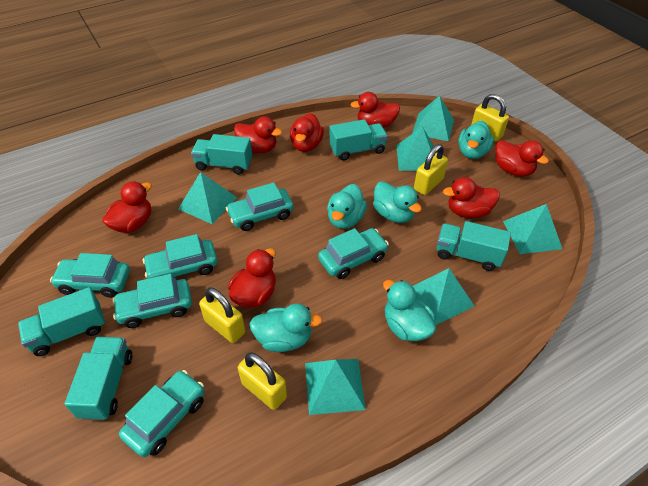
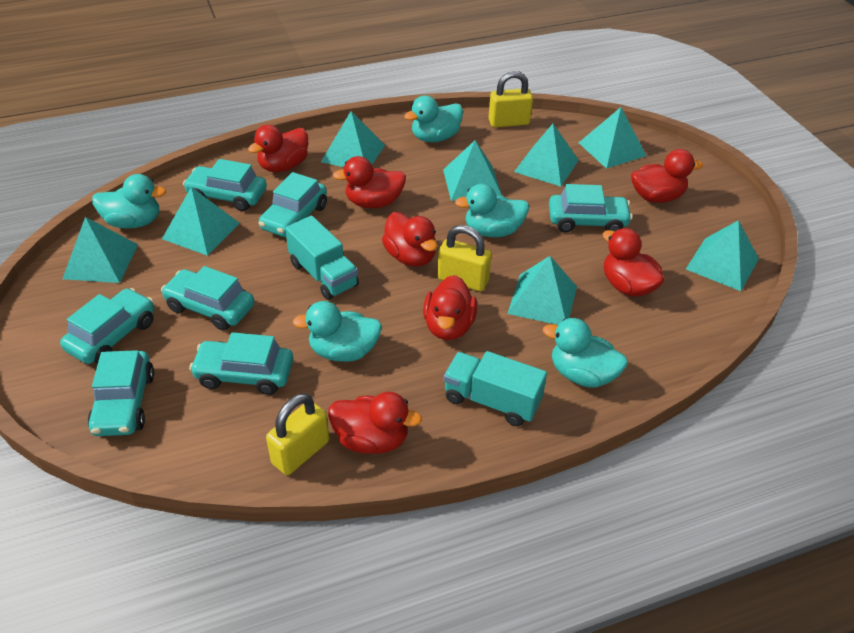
turquoise car: 6 -> 7
turquoise pyramid: 6 -> 8
turquoise truck: 5 -> 2
yellow padlock: 4 -> 3

